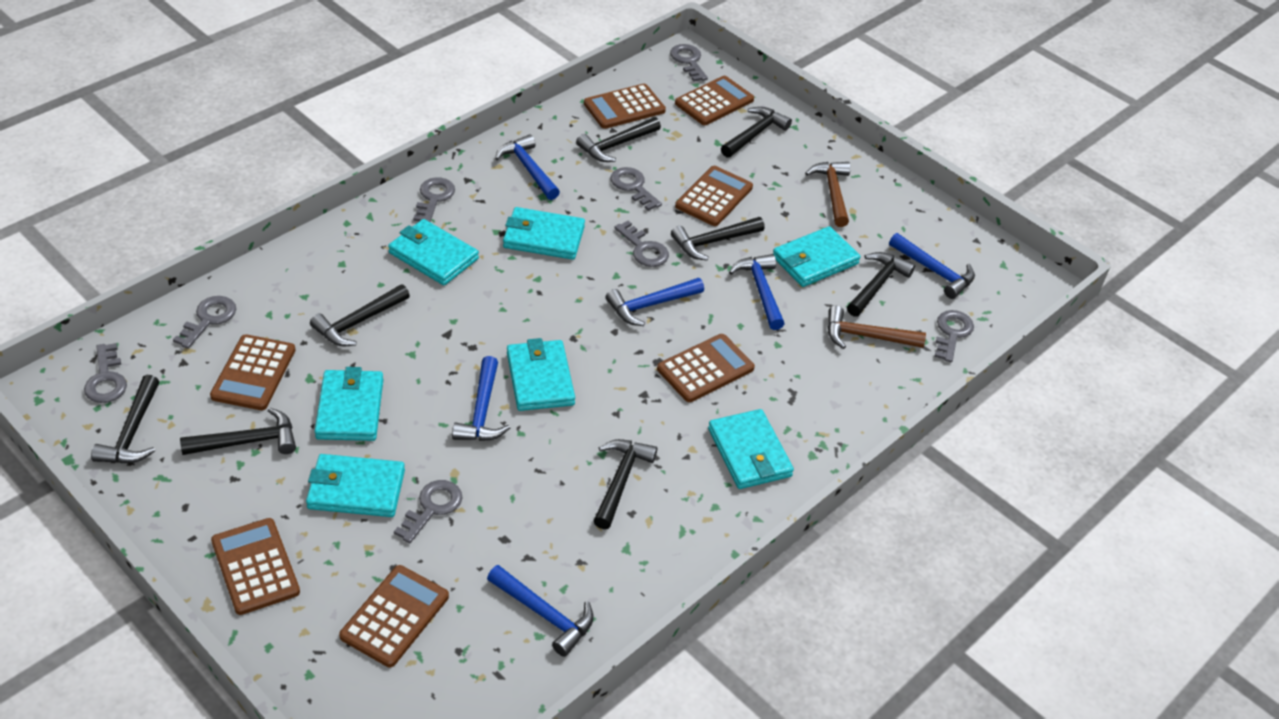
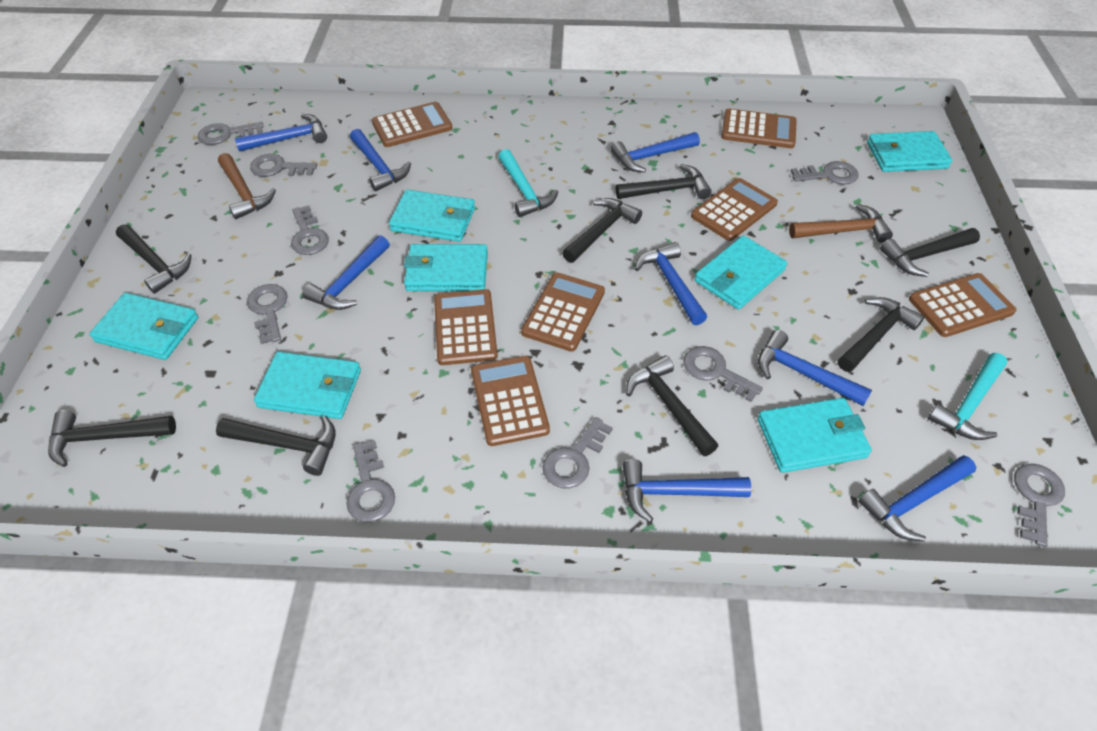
blue hammer: 6 -> 8
grey key: 8 -> 9
turquoise hammer: 0 -> 2

